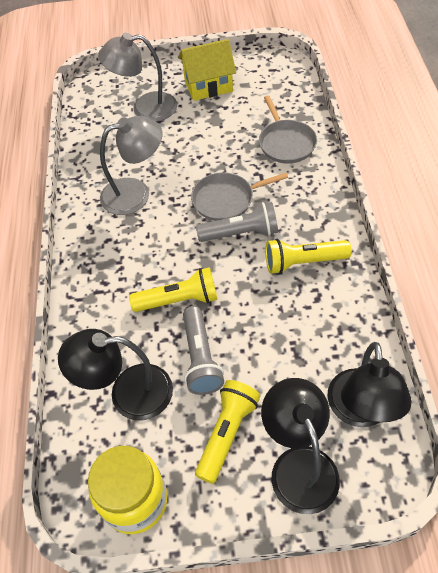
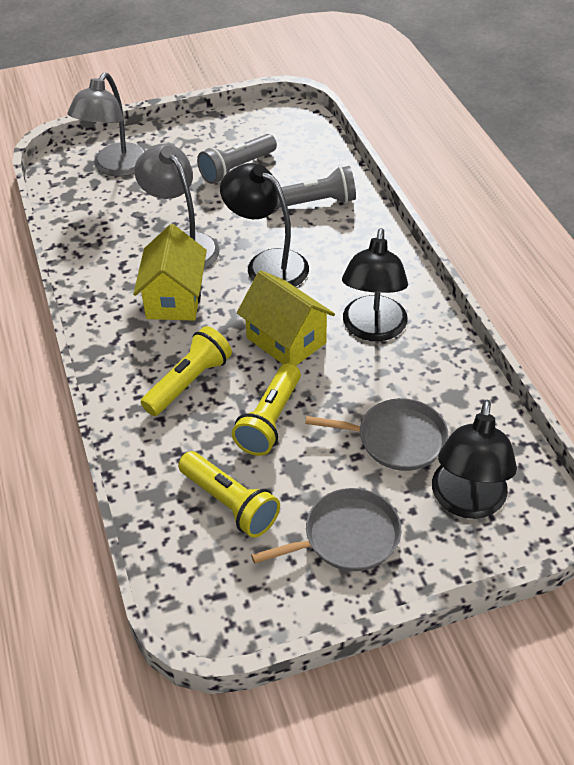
yellow house: 1 -> 2
yellow jar: 1 -> 0

